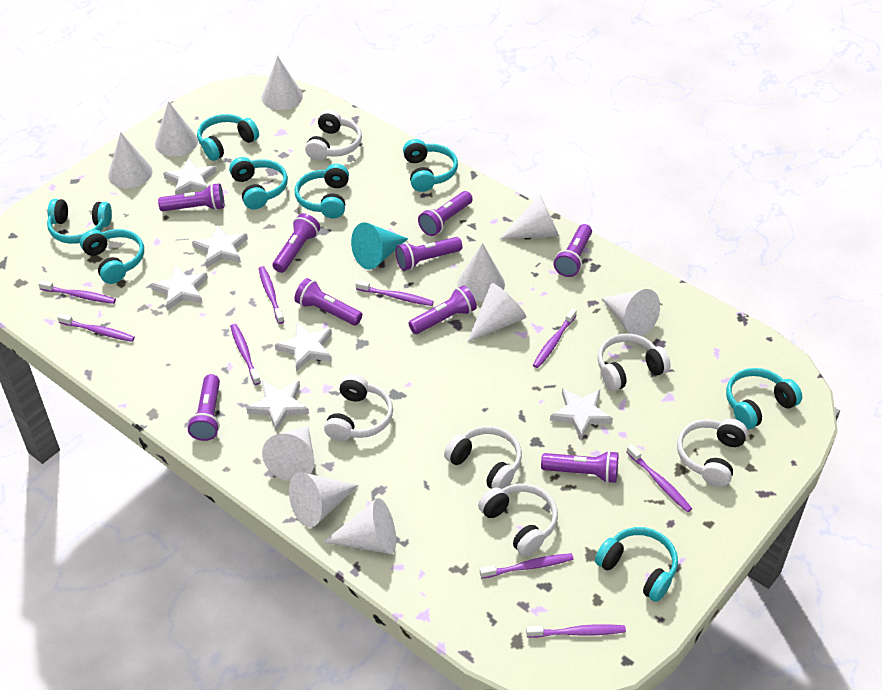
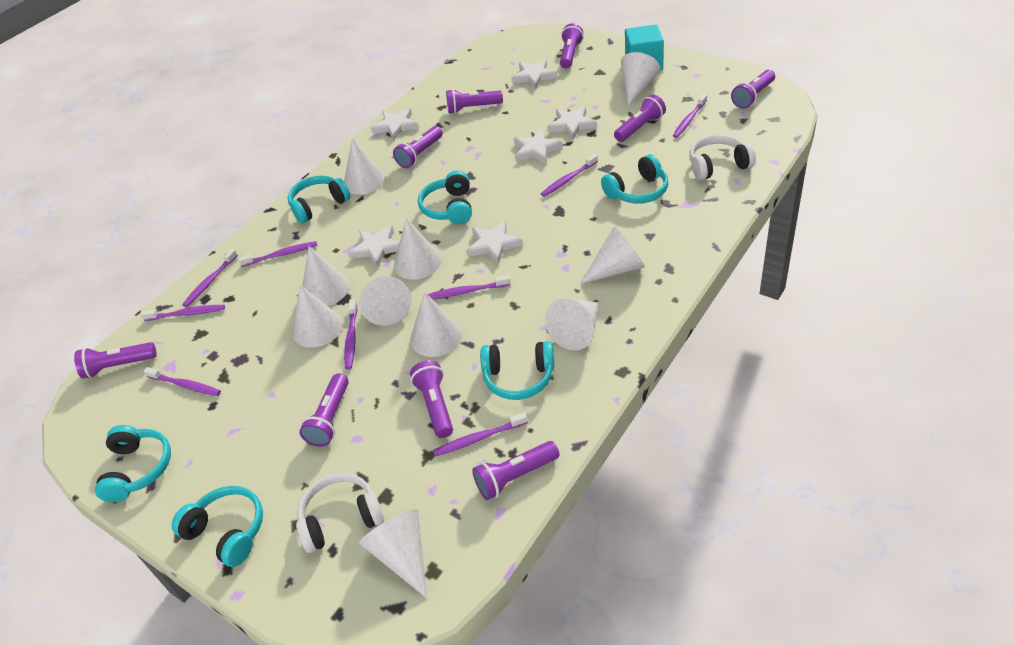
turquoise cone: 1 -> 0
turquoise cube: 0 -> 1
turquoise headphones: 8 -> 6
white headphones: 6 -> 2

